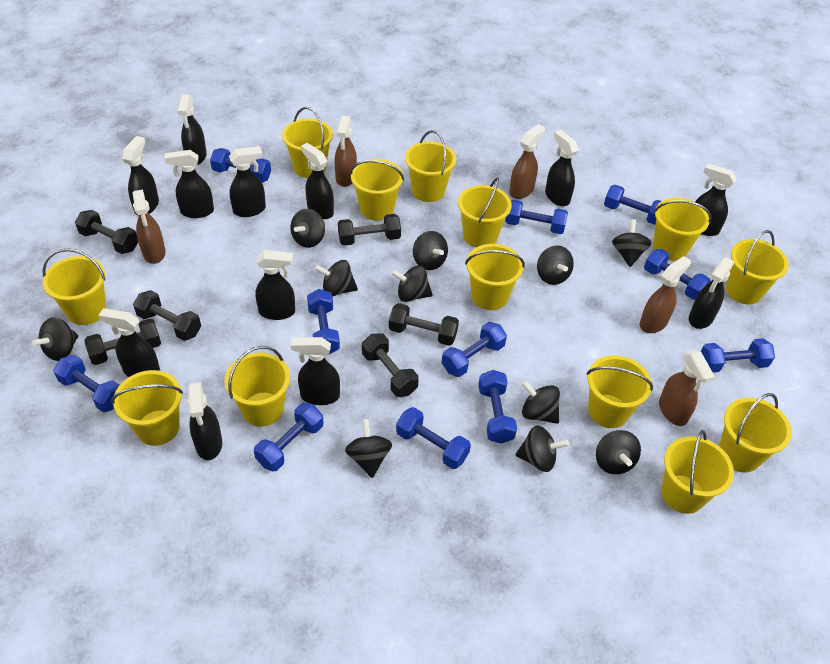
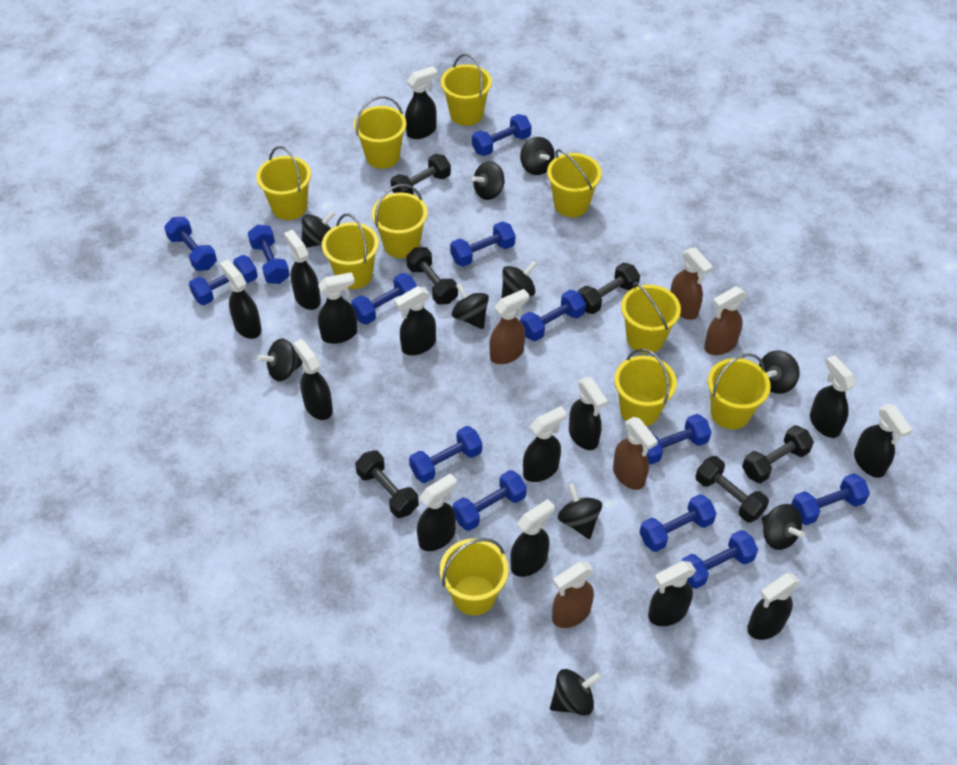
black spinning top: 11 -> 10
black spray bottle: 12 -> 14
blue dumbbell: 11 -> 13
yellow bucket: 13 -> 10

